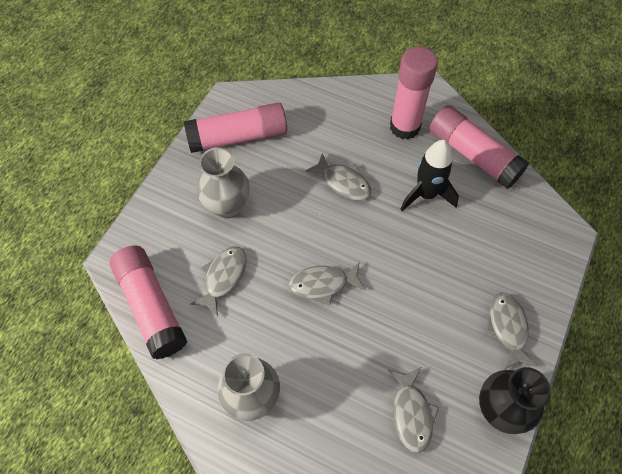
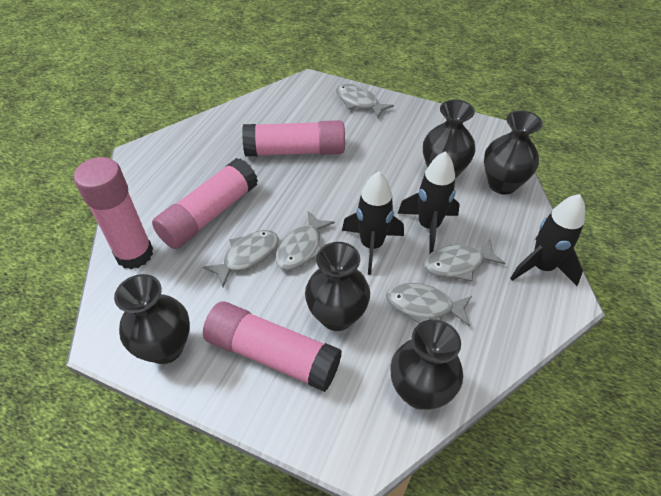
black rocket: 1 -> 3
black vase: 1 -> 5
grey vase: 2 -> 0

